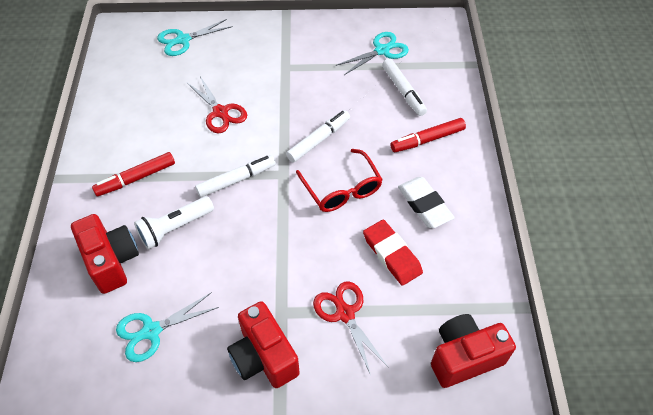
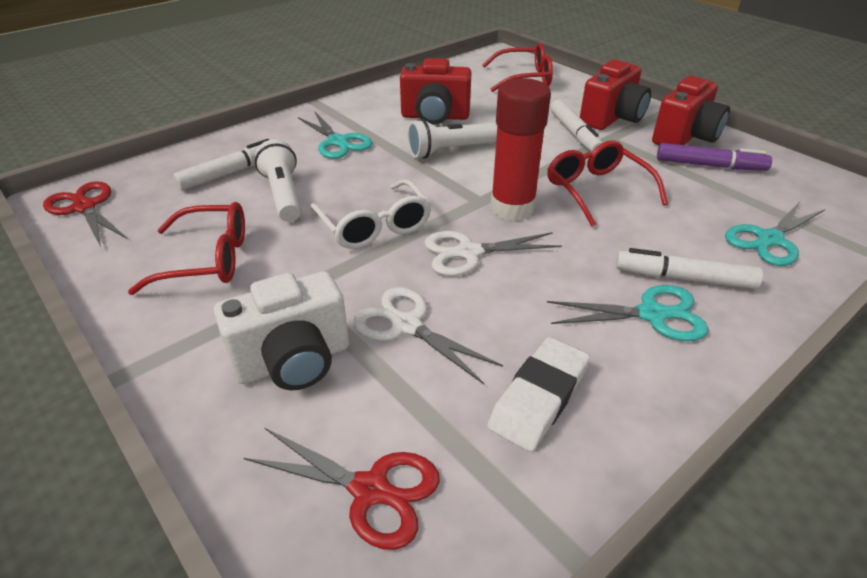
purple marker: 0 -> 1
red eraser: 1 -> 0
red glasses: 1 -> 3
red glue stick: 0 -> 1
red marker: 2 -> 0
white camera: 0 -> 1
white flashlight: 1 -> 2
white glasses: 0 -> 1
white scissors: 0 -> 2

